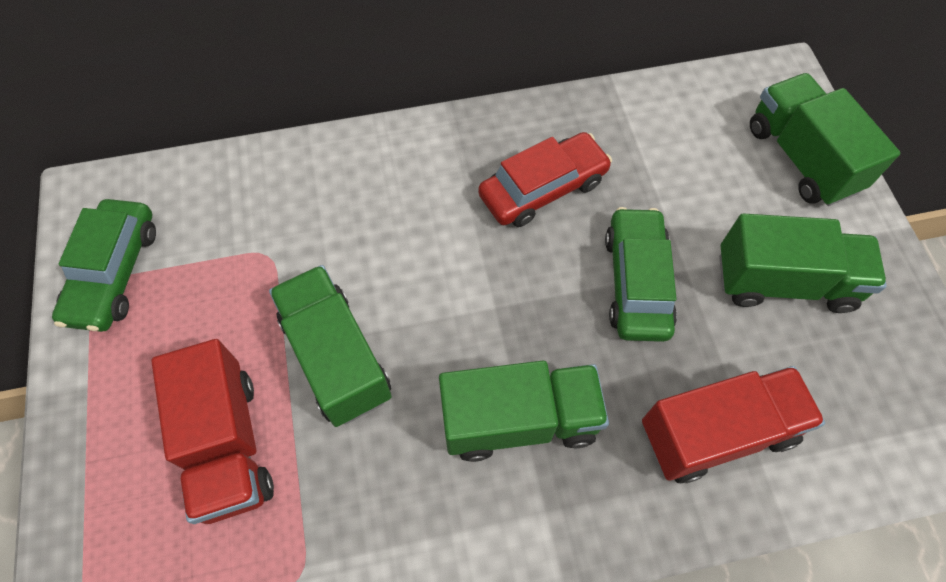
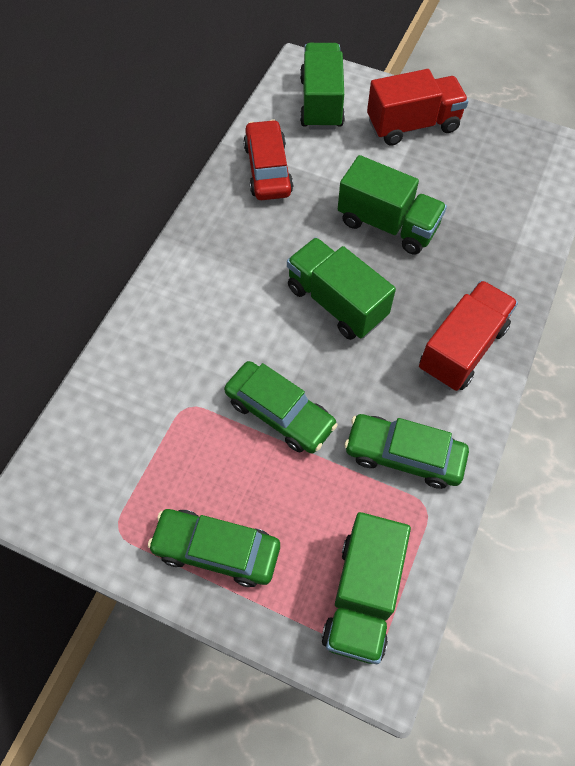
green car: 2 -> 3

